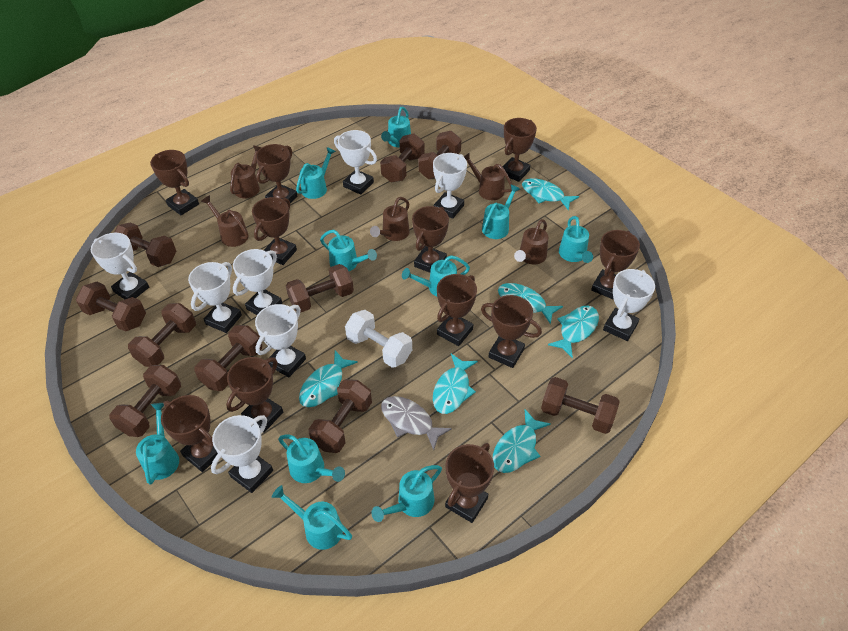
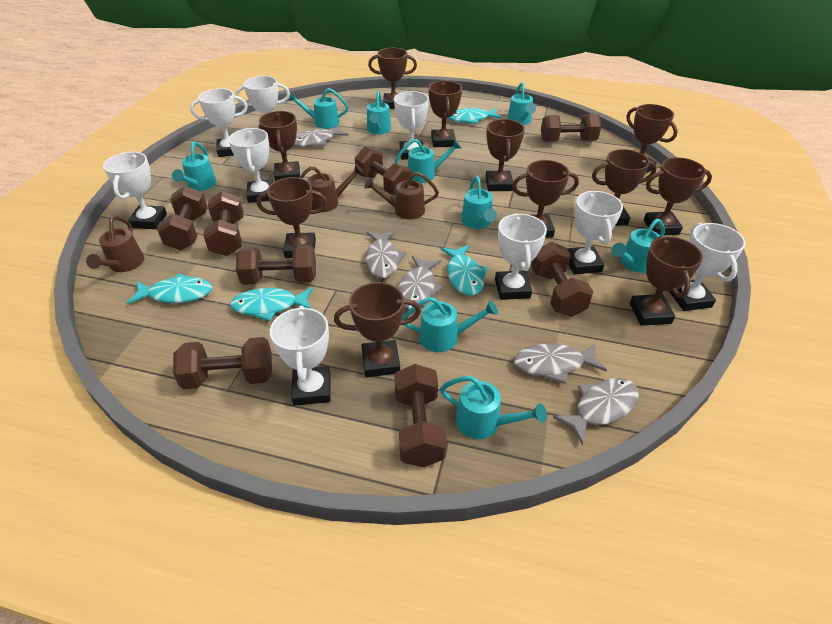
brown dumbbell: 10 -> 8
brown watering can: 5 -> 3
grey fish: 1 -> 5
turquoise fish: 6 -> 4
turquoise watering can: 10 -> 9
white dumbbell: 1 -> 0
white trophy: 8 -> 9

